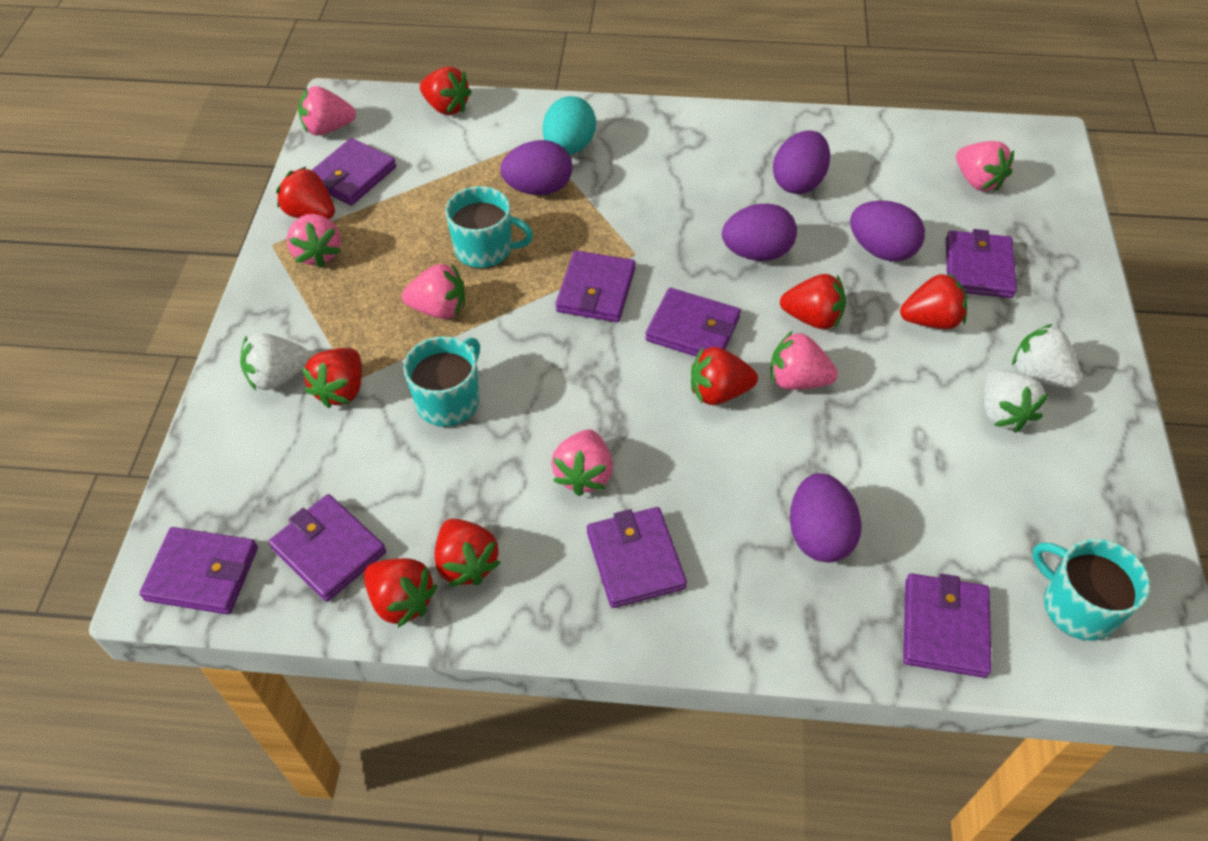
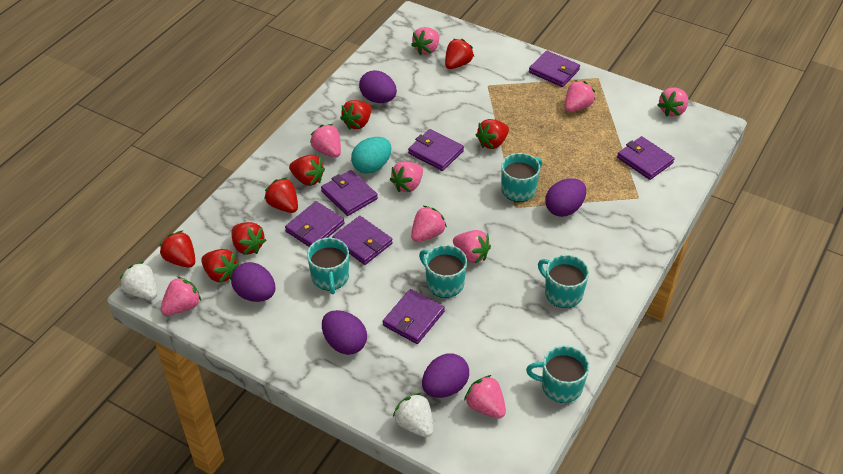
pink strawberry: 6 -> 9
purple wallet: 8 -> 7
turquoise mug: 3 -> 5
white strawberry: 3 -> 2

